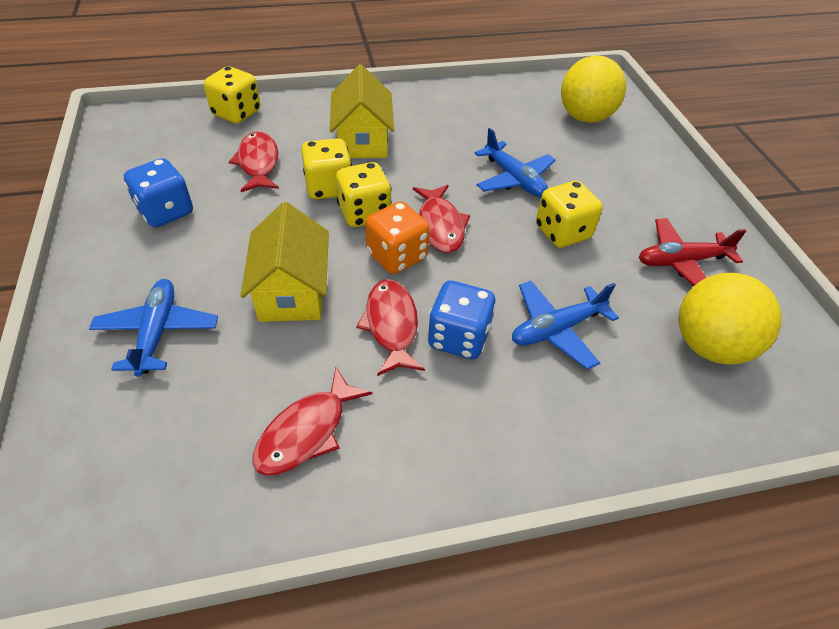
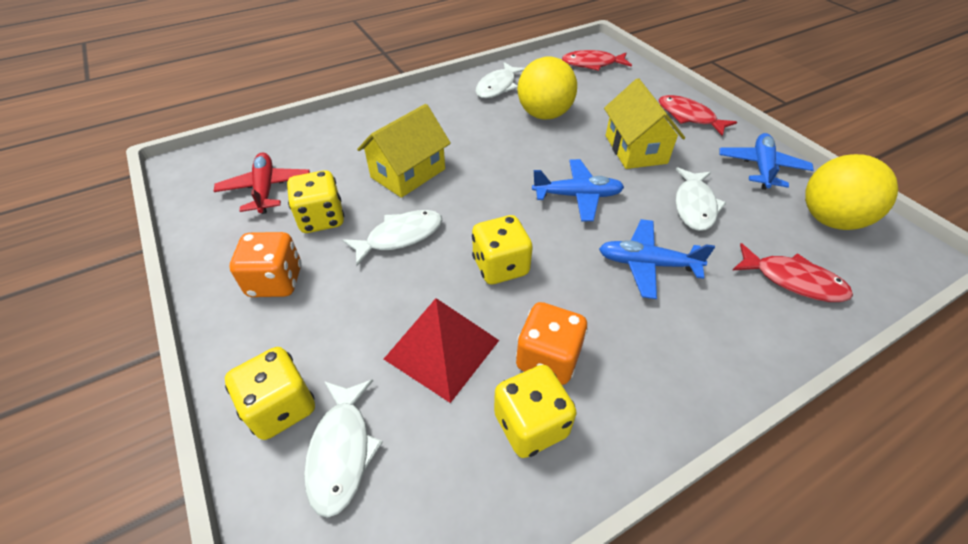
blue dice: 2 -> 0
orange dice: 1 -> 2
red fish: 4 -> 3
red pyramid: 0 -> 1
white fish: 0 -> 4

